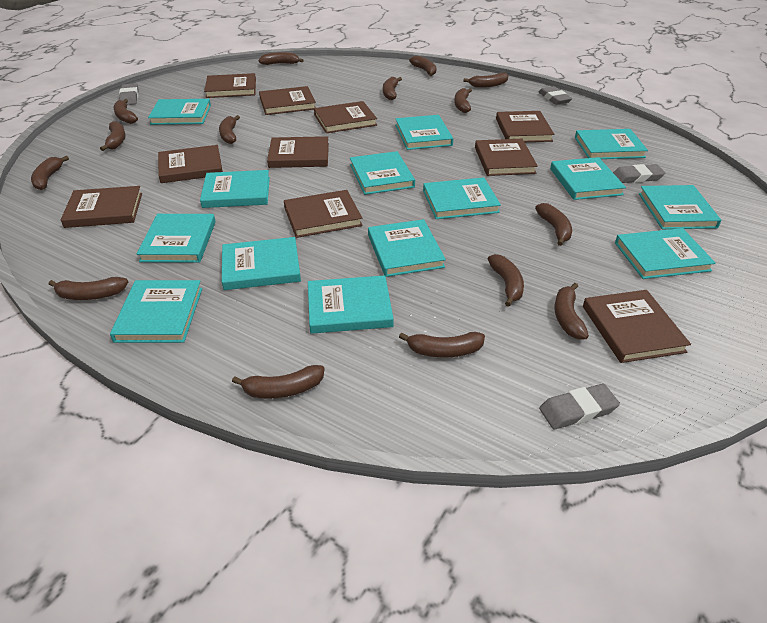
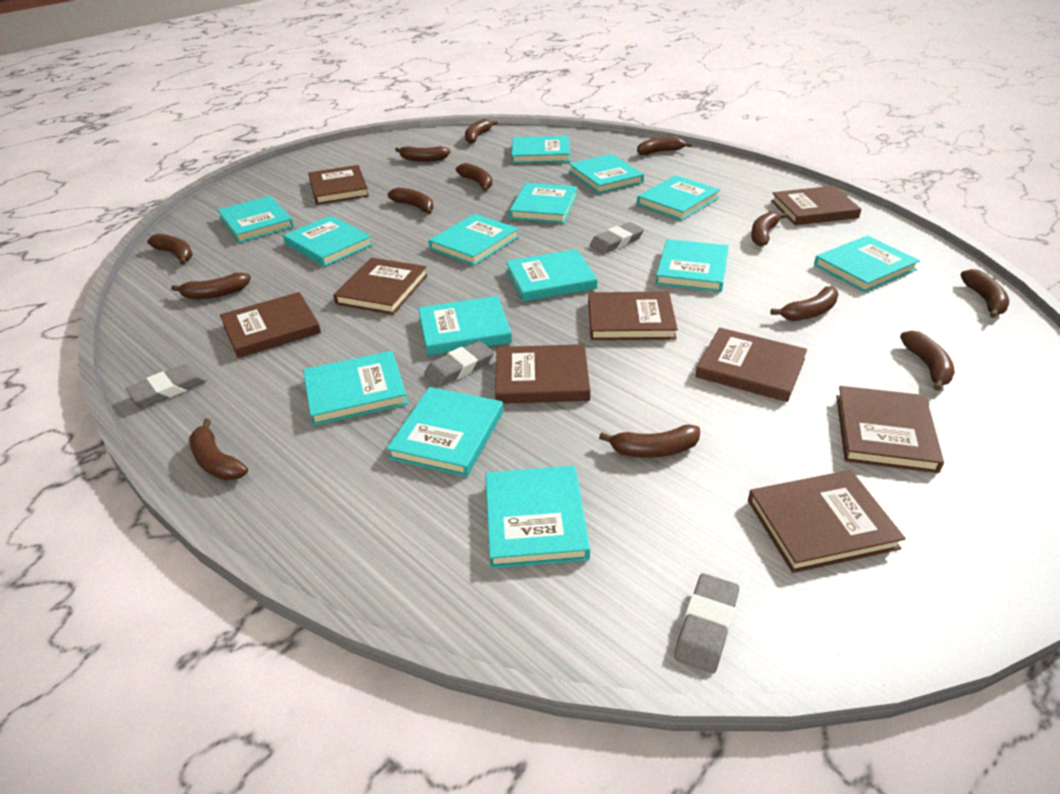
brown banana: 15 -> 13
brown book: 10 -> 9

